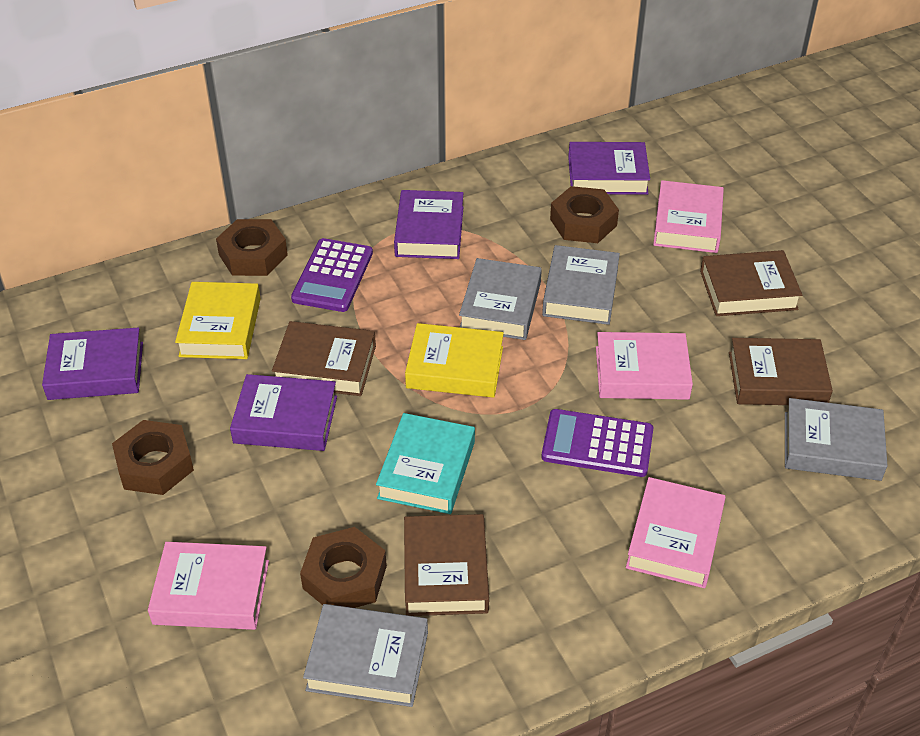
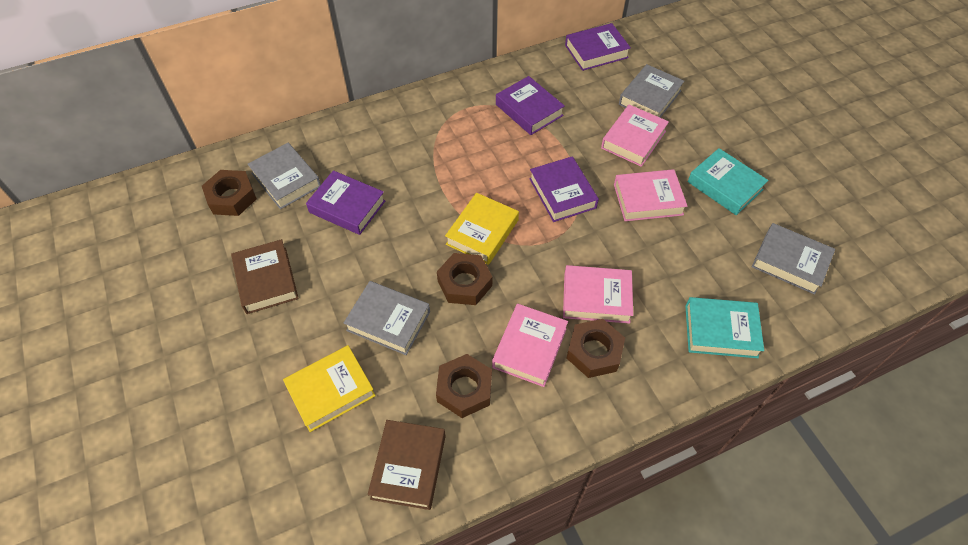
brown book: 4 -> 2
purple calculator: 2 -> 0
turquoise book: 1 -> 2

